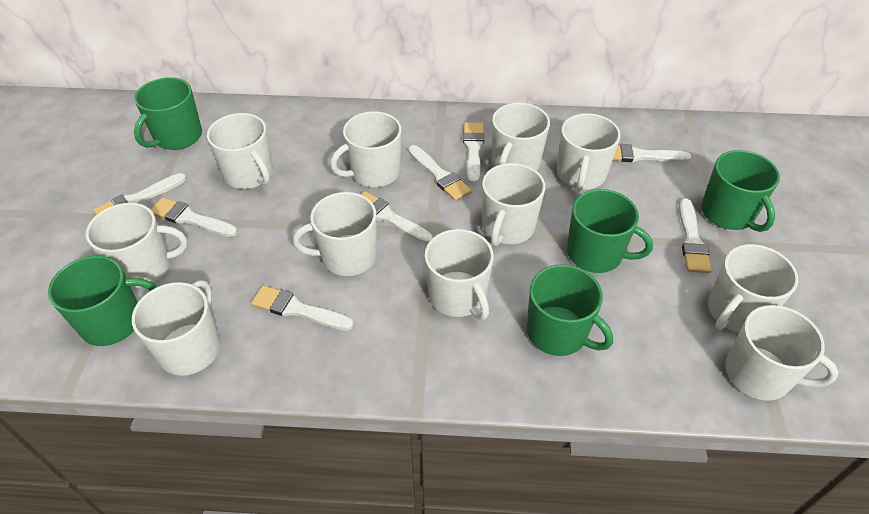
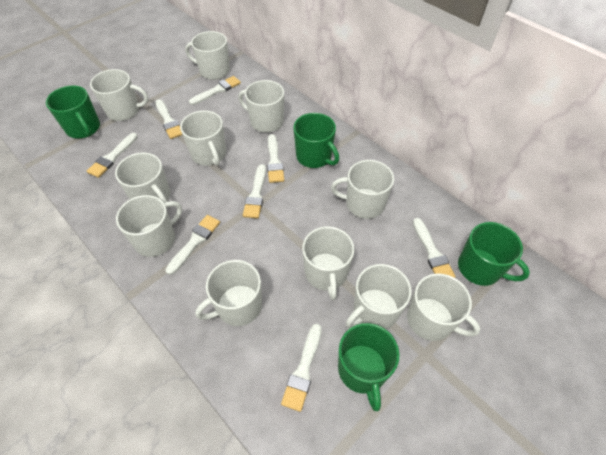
green mug: 5 -> 4

